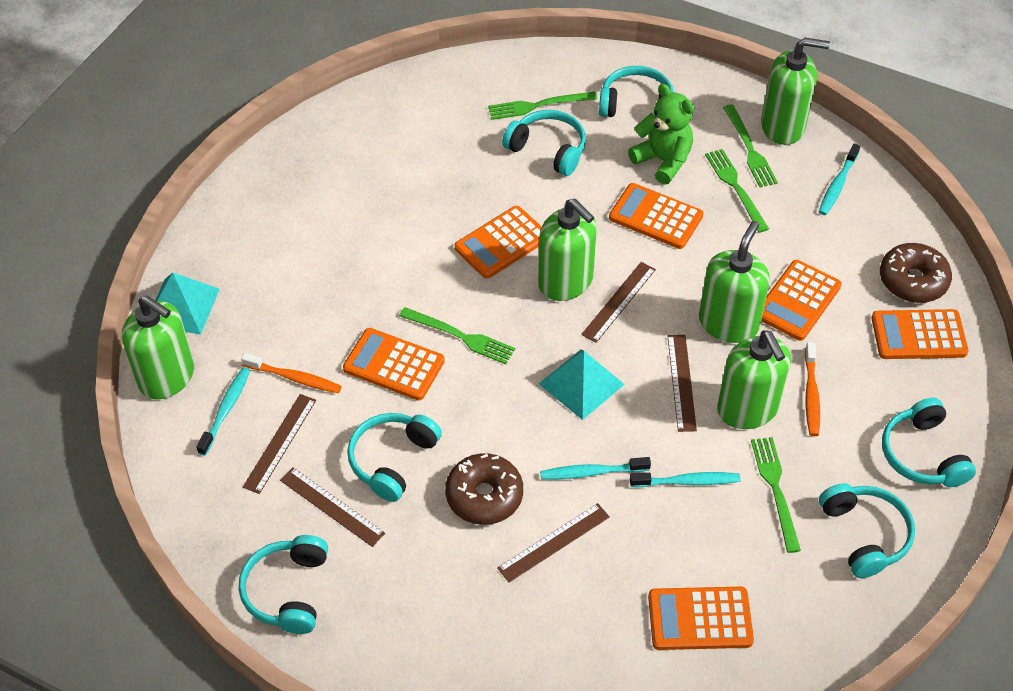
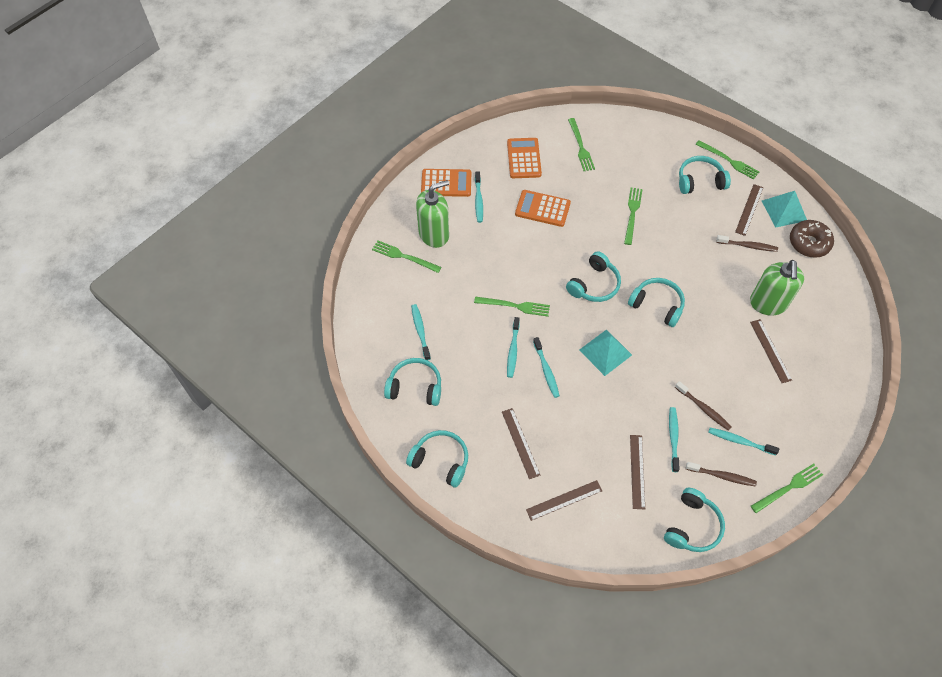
brown donut: 2 -> 1
brown toothbrush: 0 -> 3
green fork: 5 -> 6
green soap dispenser: 5 -> 2
green teddy bear: 1 -> 0
orange calculator: 6 -> 3
orange toothbrush: 2 -> 0
turquoise toothbrush: 4 -> 6

